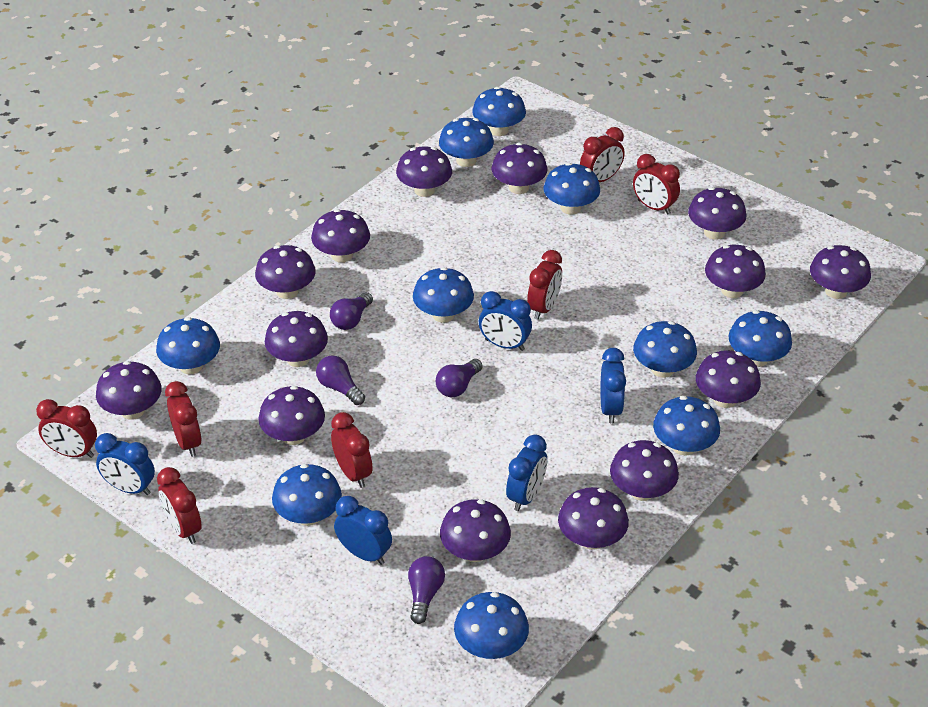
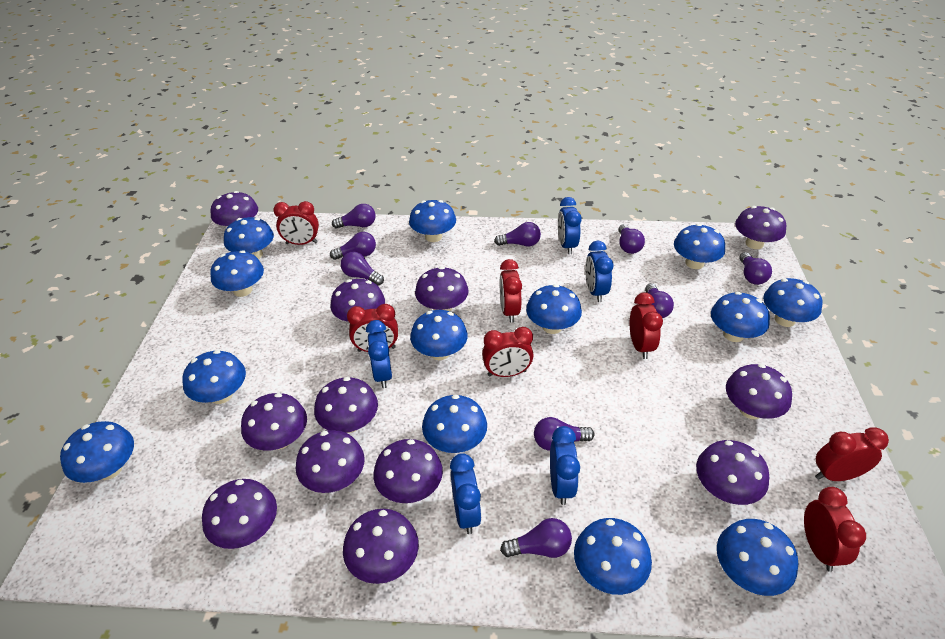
blue mushroom: 10 -> 13
purple light bulb: 4 -> 9
purple mushroom: 14 -> 12

